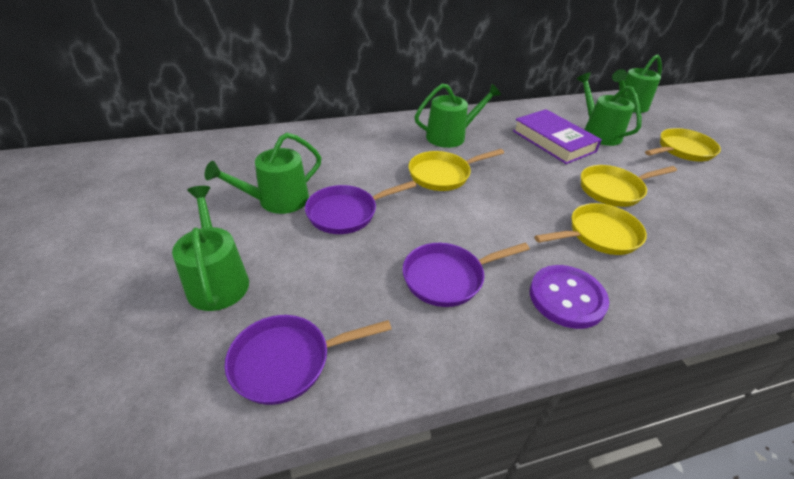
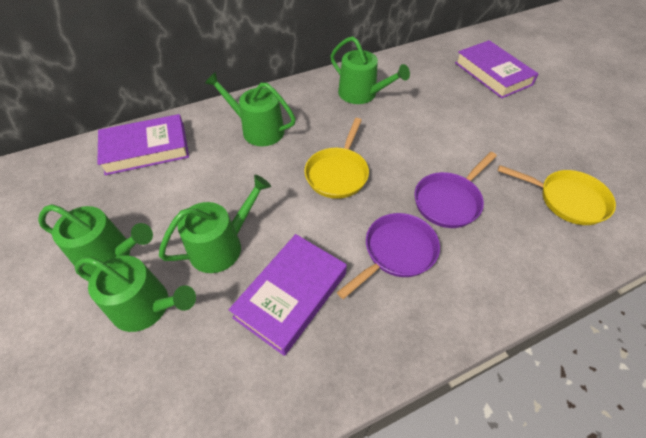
purple book: 1 -> 3
purple button: 1 -> 0
purple pan: 3 -> 2
yellow pan: 4 -> 2

